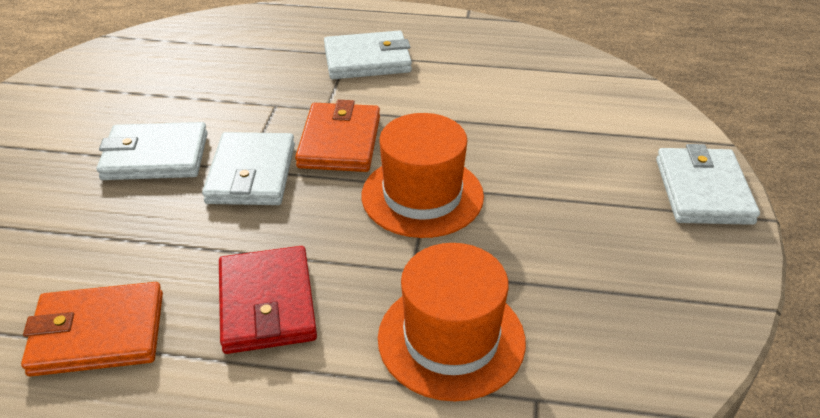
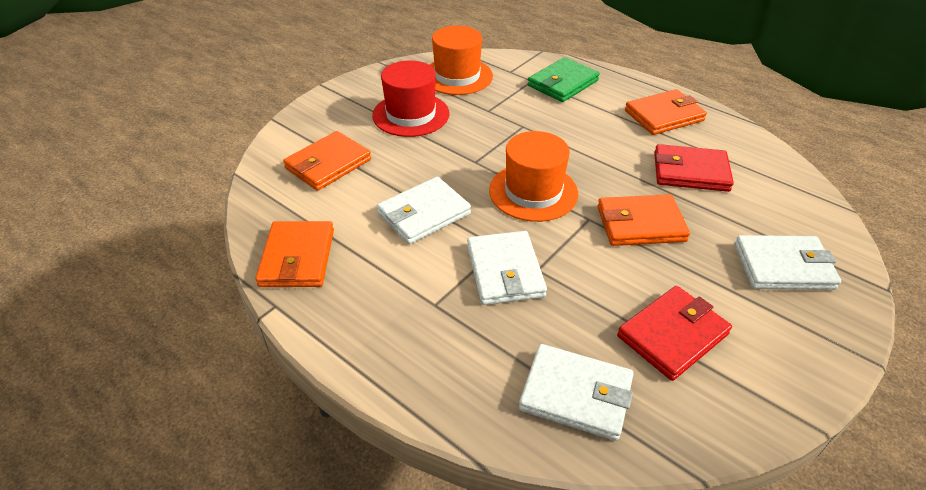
green wallet: 0 -> 1
orange wallet: 2 -> 4
red hat: 0 -> 1
red wallet: 1 -> 2

